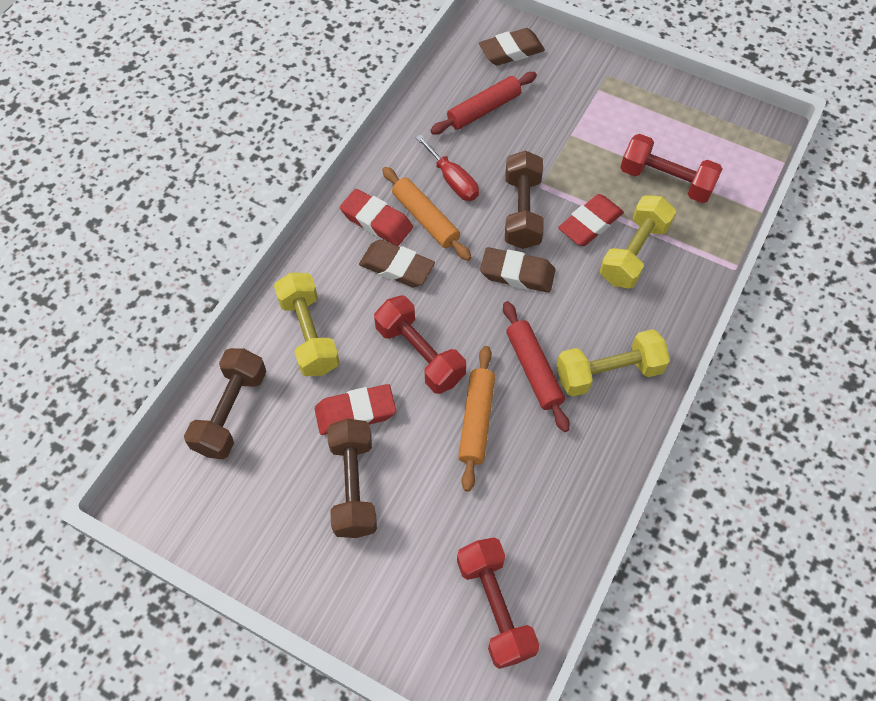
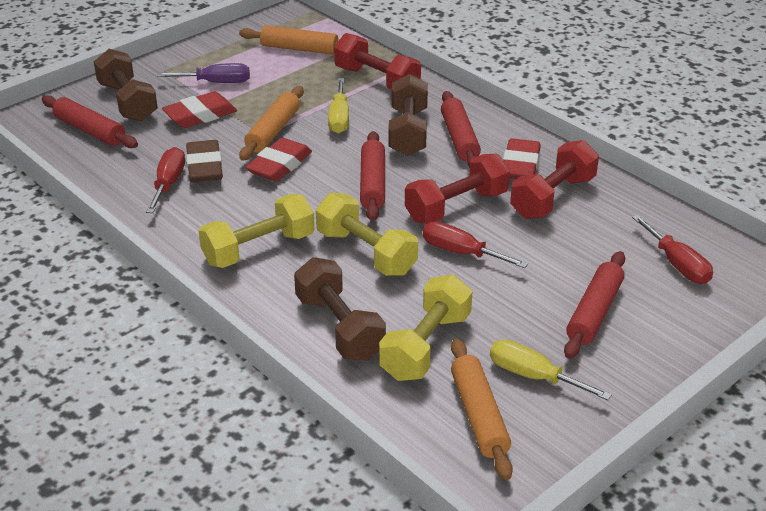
brown eraser: 3 -> 1
orange rolling pin: 2 -> 3
purple screwdriver: 0 -> 1
red rolling pin: 2 -> 4
red screwdriver: 1 -> 3
yellow screwdriver: 0 -> 2

